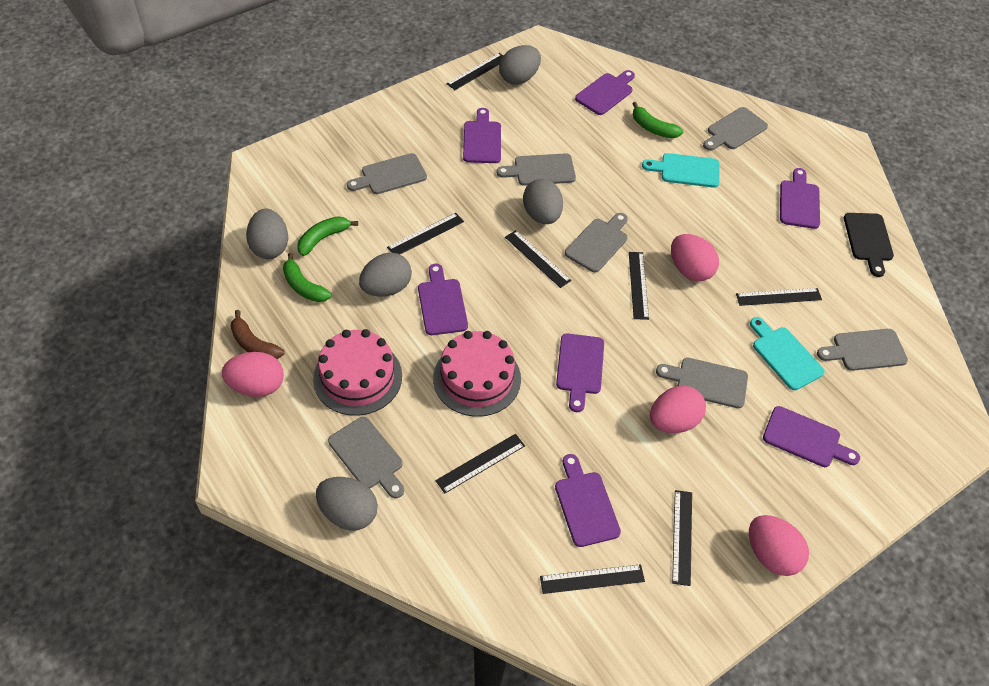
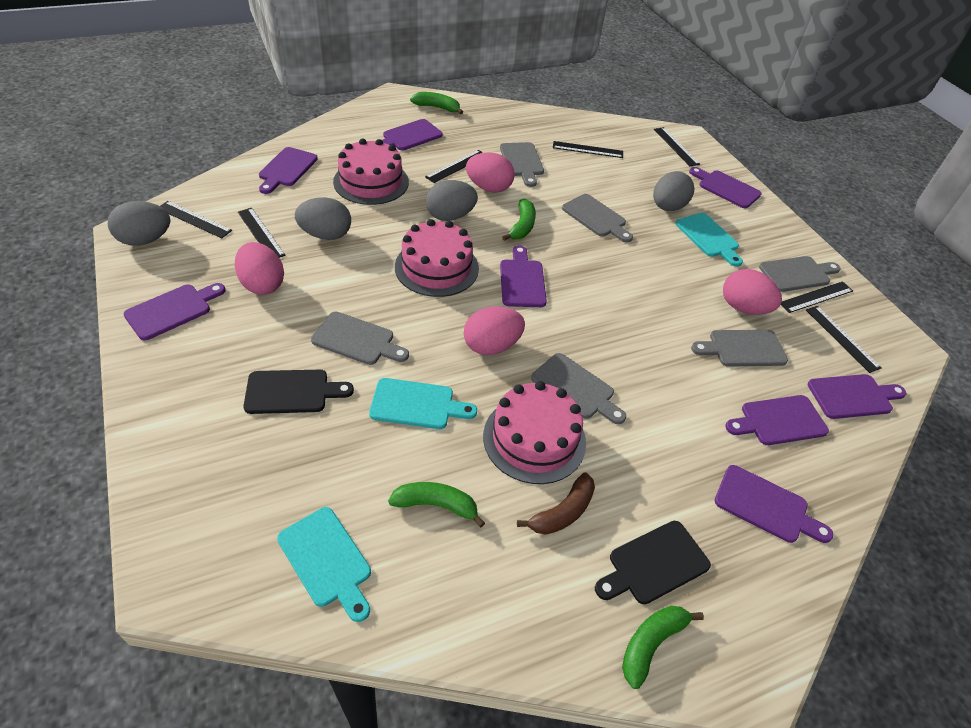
black cutting board: 1 -> 2
black ruler: 8 -> 7
green banana: 3 -> 4
grey cutting board: 7 -> 6
grey egg: 5 -> 4
pink cake: 2 -> 3
purple cutting board: 7 -> 8
turquoise cutting board: 2 -> 3

